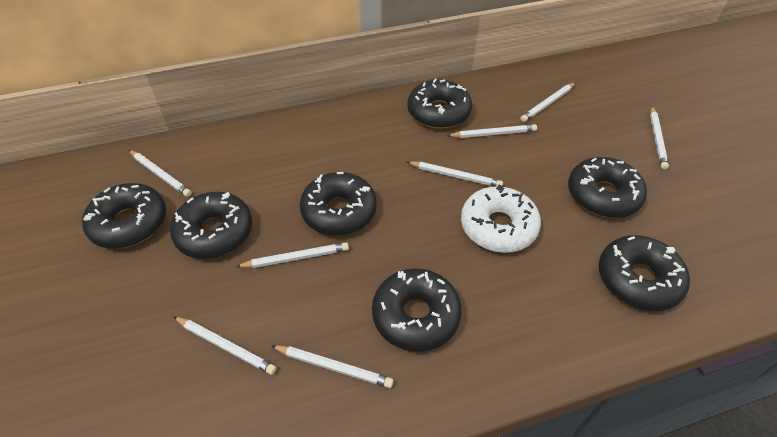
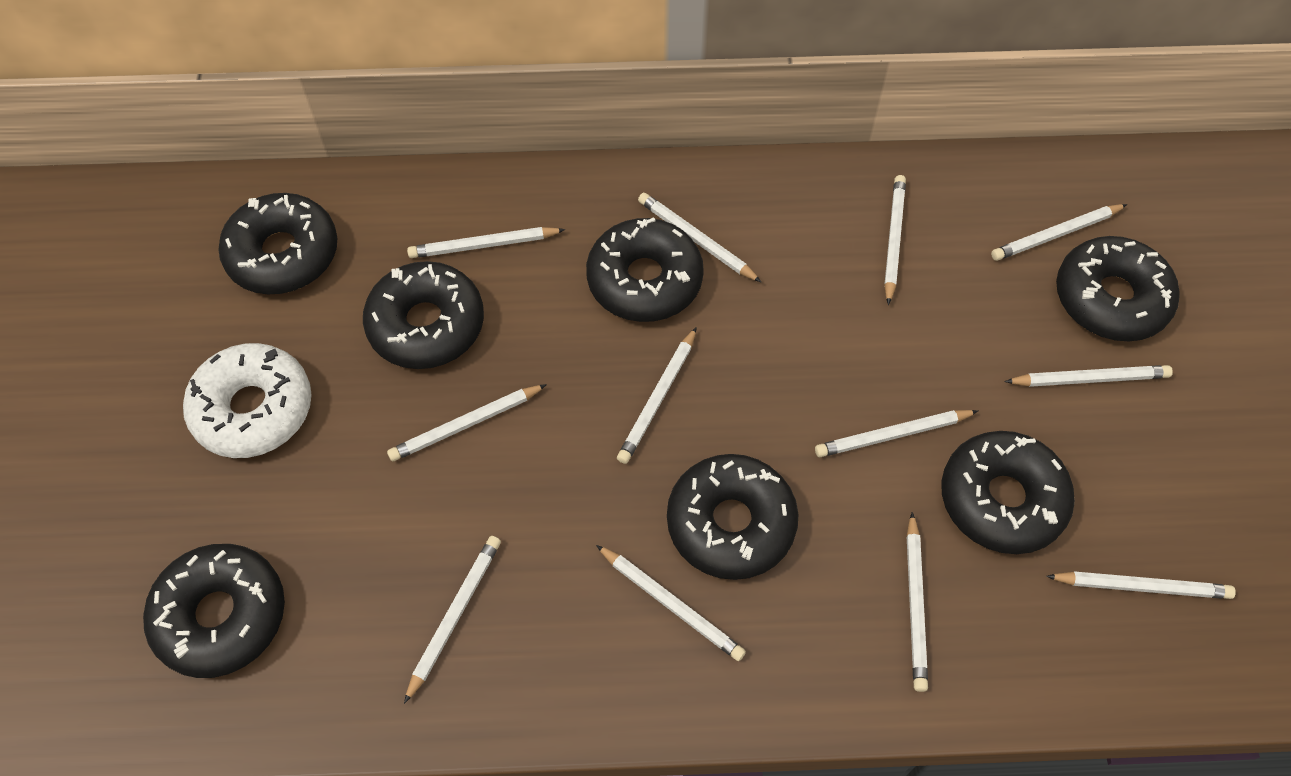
white pencil: 8 -> 12

